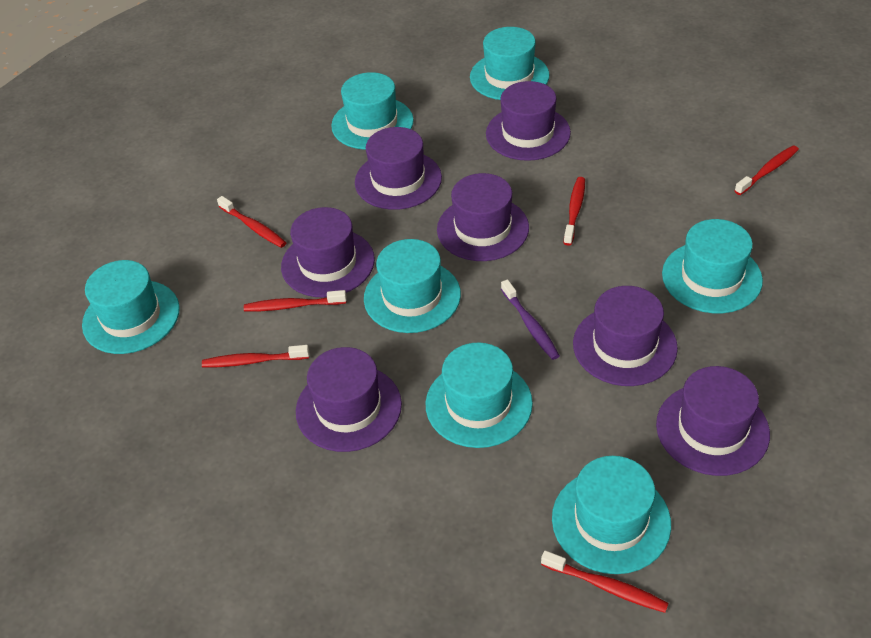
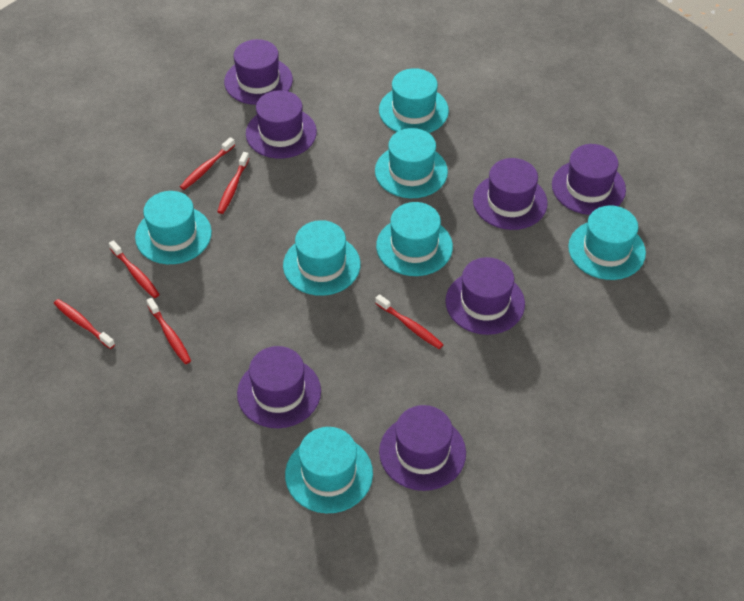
purple toothbrush: 1 -> 0

